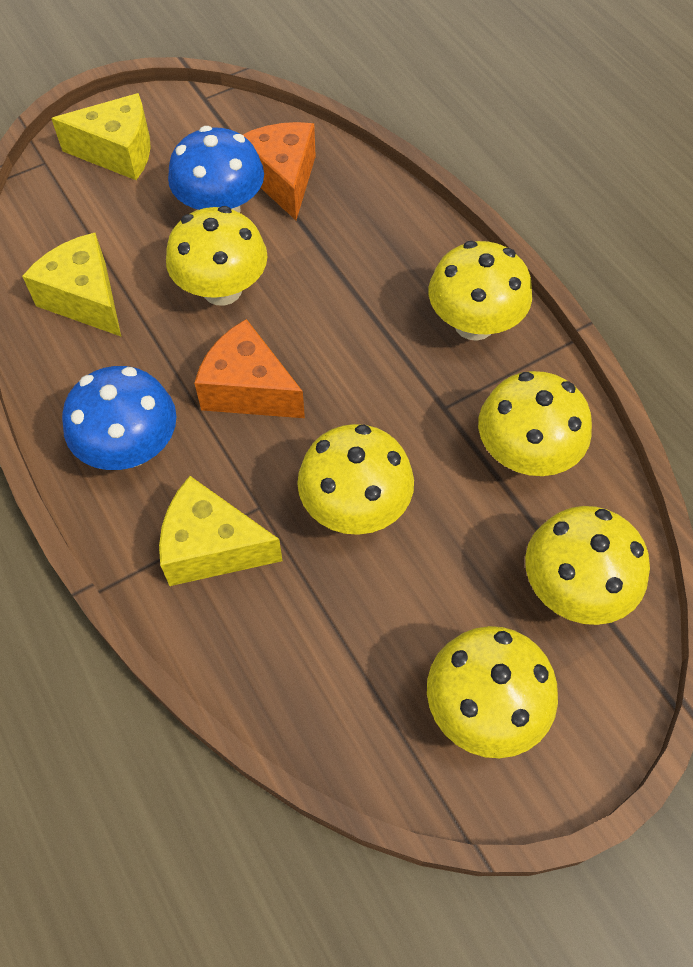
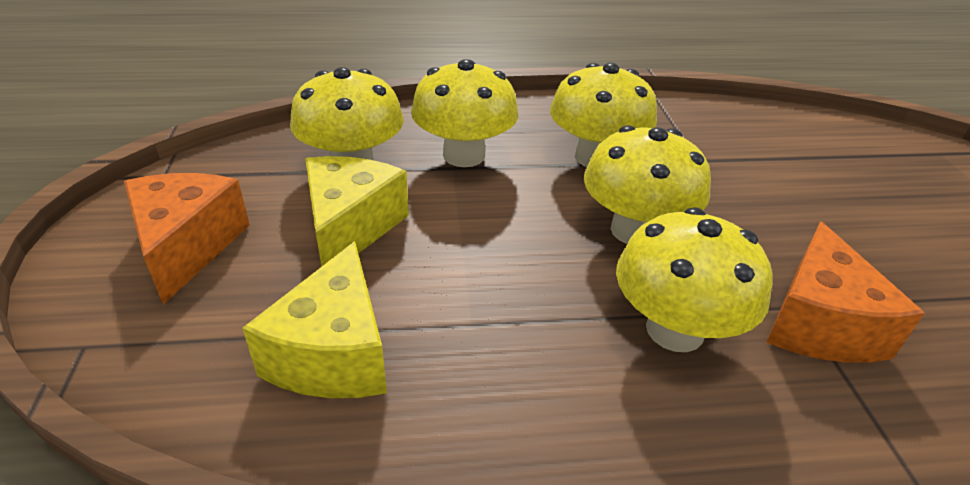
blue mushroom: 2 -> 0
yellow cheese: 3 -> 2
yellow mushroom: 6 -> 5

